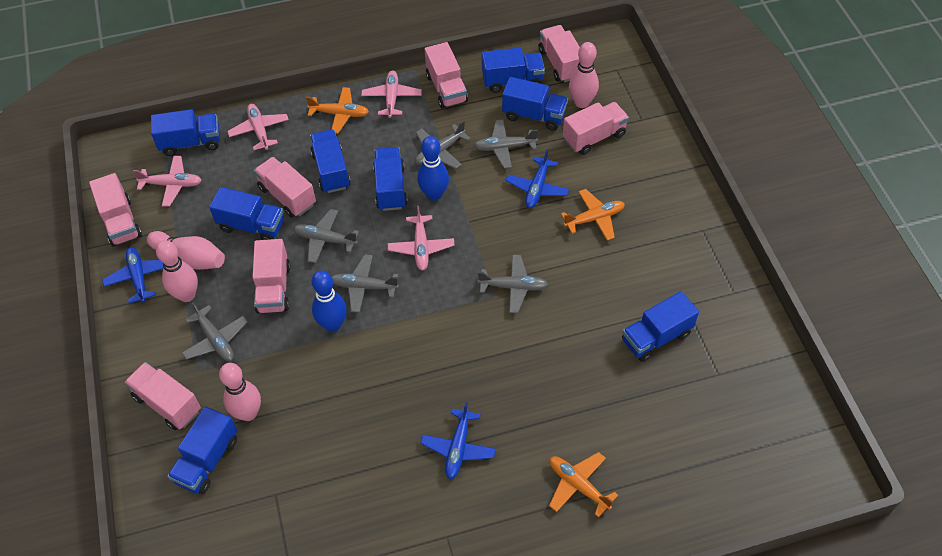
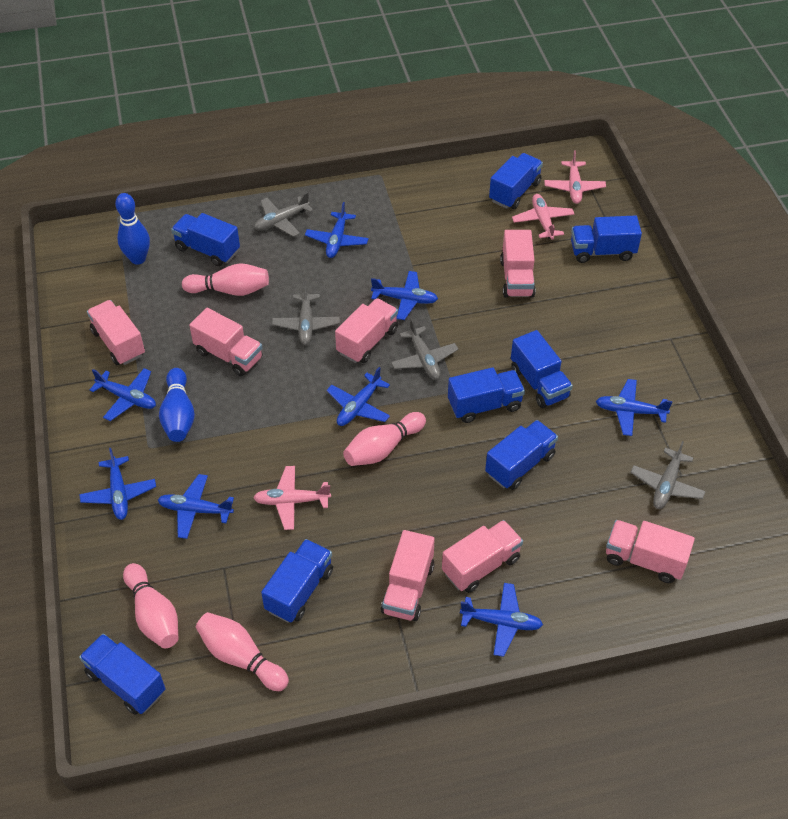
blue plane: 3 -> 8
grey plane: 6 -> 4
orange plane: 3 -> 0
pink plane: 4 -> 3

